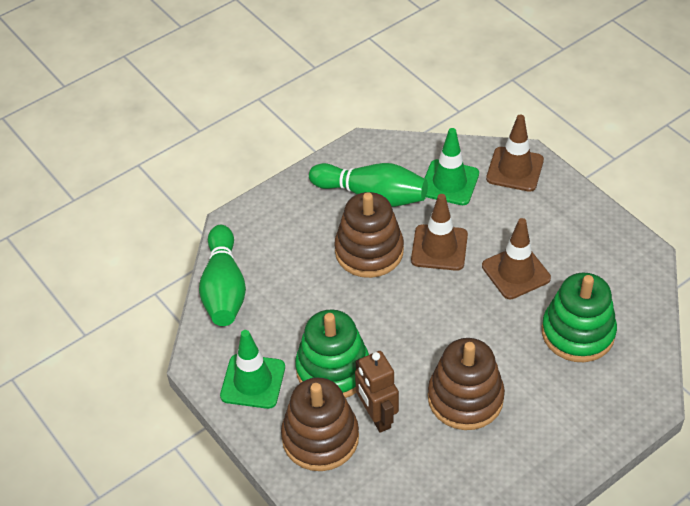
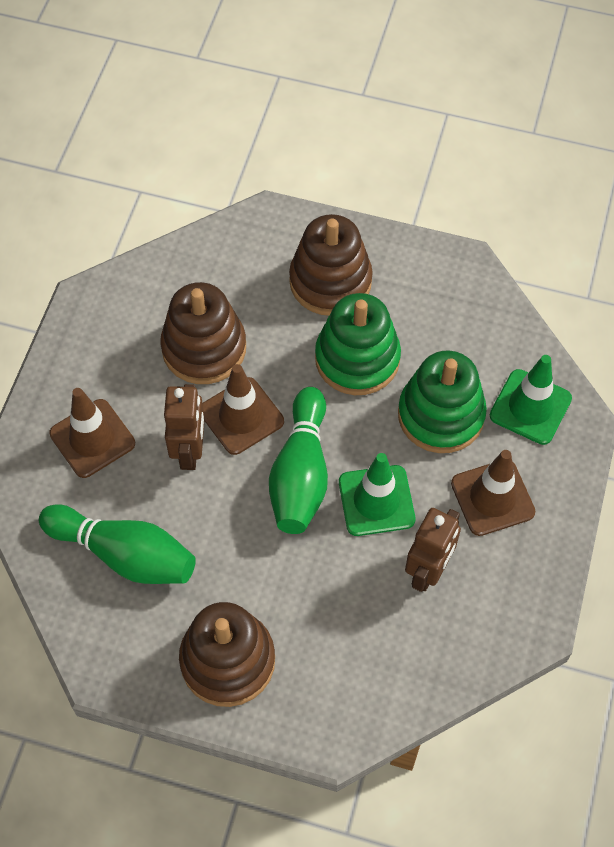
brown robot: 1 -> 2

